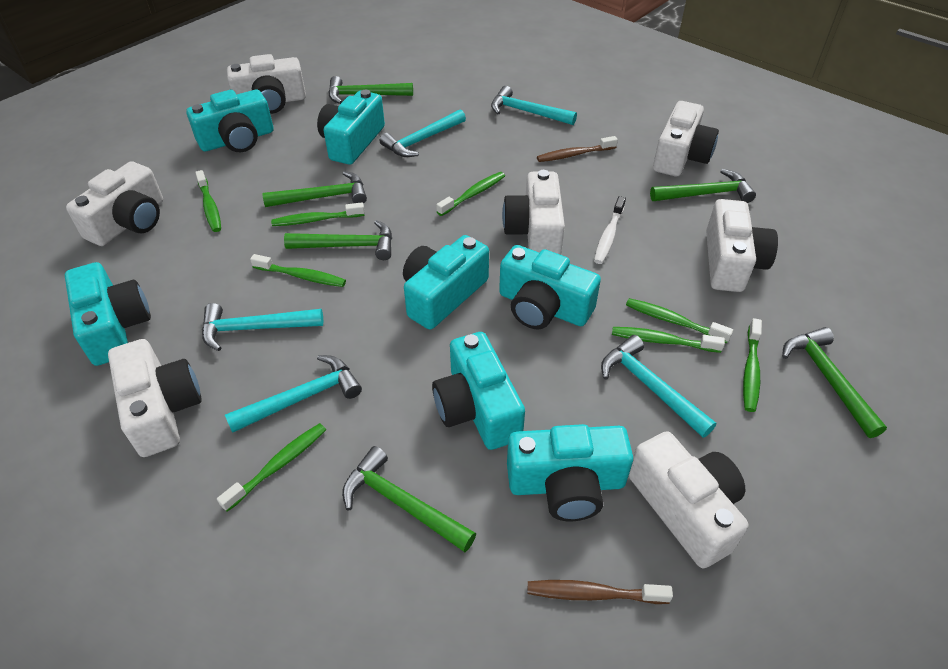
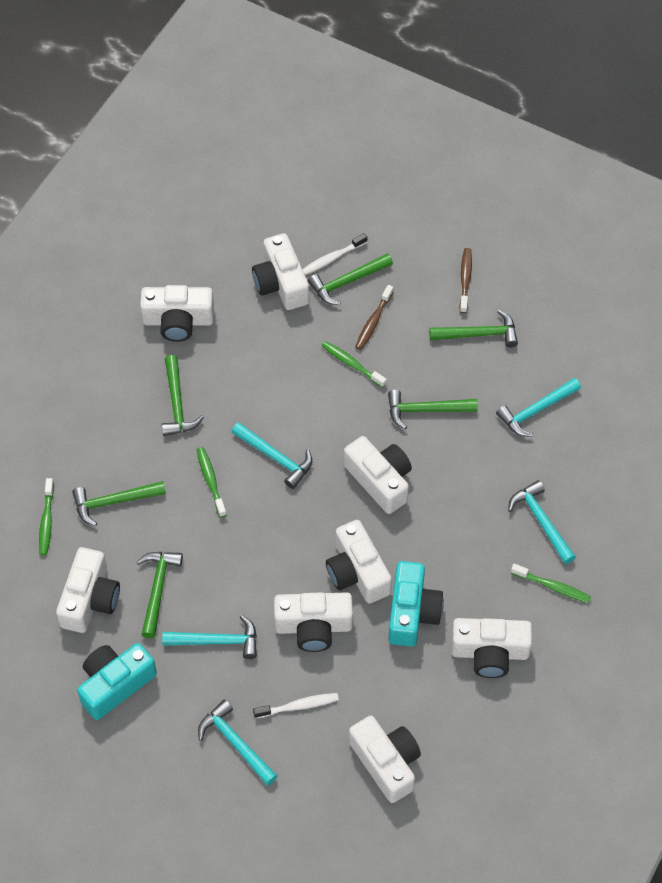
green toothbrush: 8 -> 4
turquoise camera: 7 -> 2
white camera: 7 -> 8
white toothbrush: 1 -> 2

